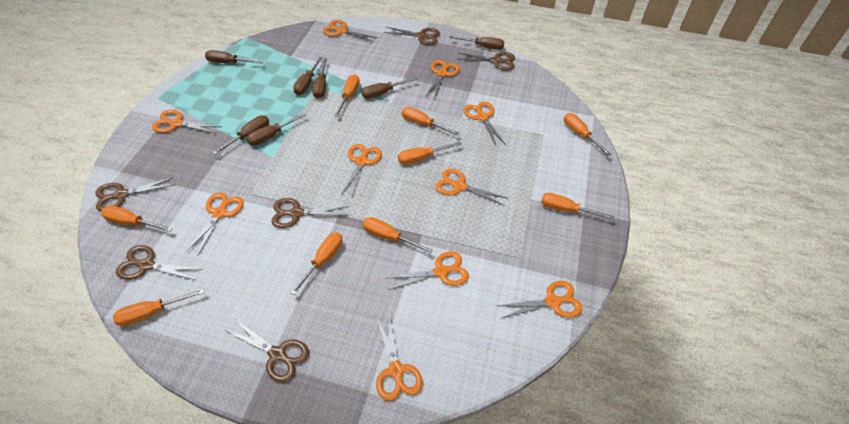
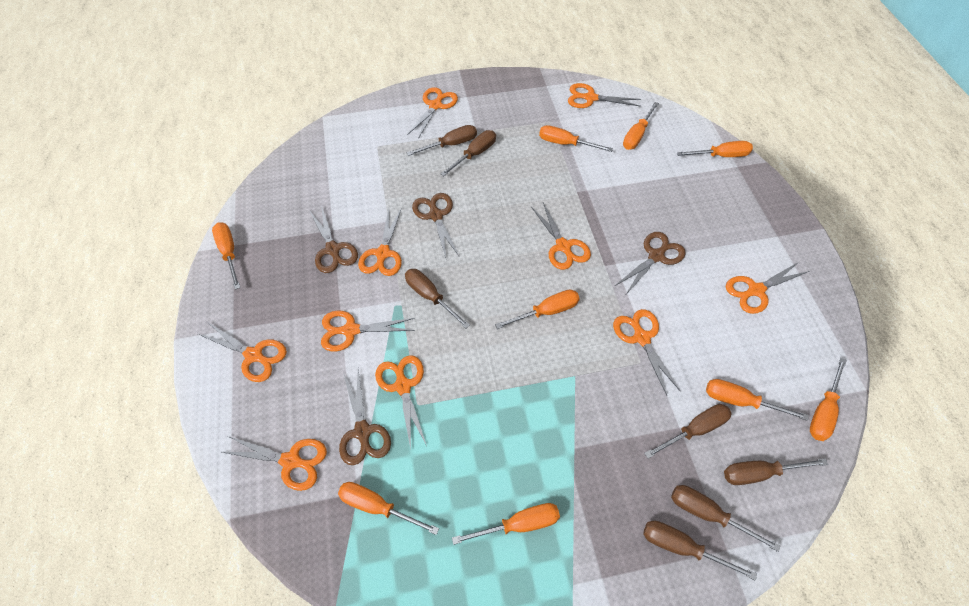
brown scissors: 6 -> 4

